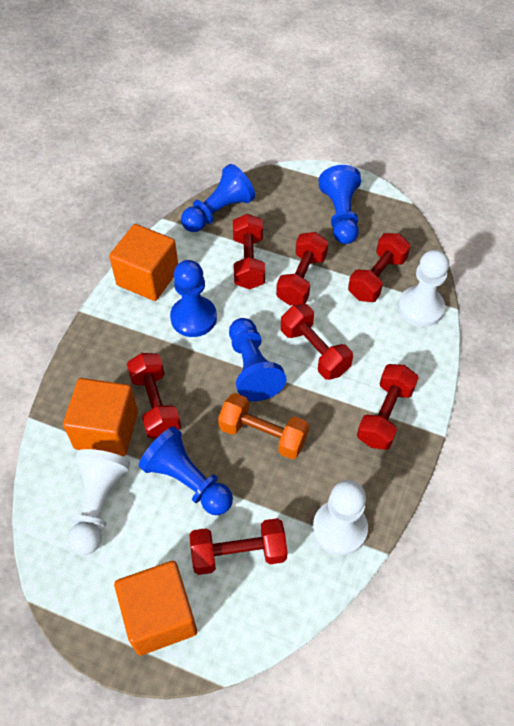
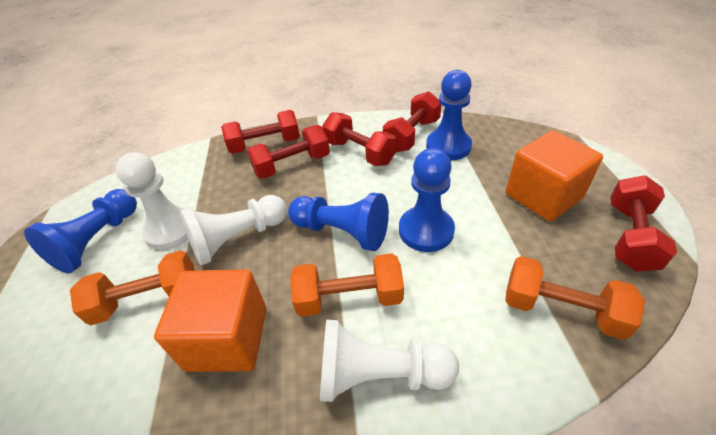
blue pawn: 5 -> 4
orange cube: 3 -> 2
orange dumbbell: 1 -> 3
red dumbbell: 7 -> 5

